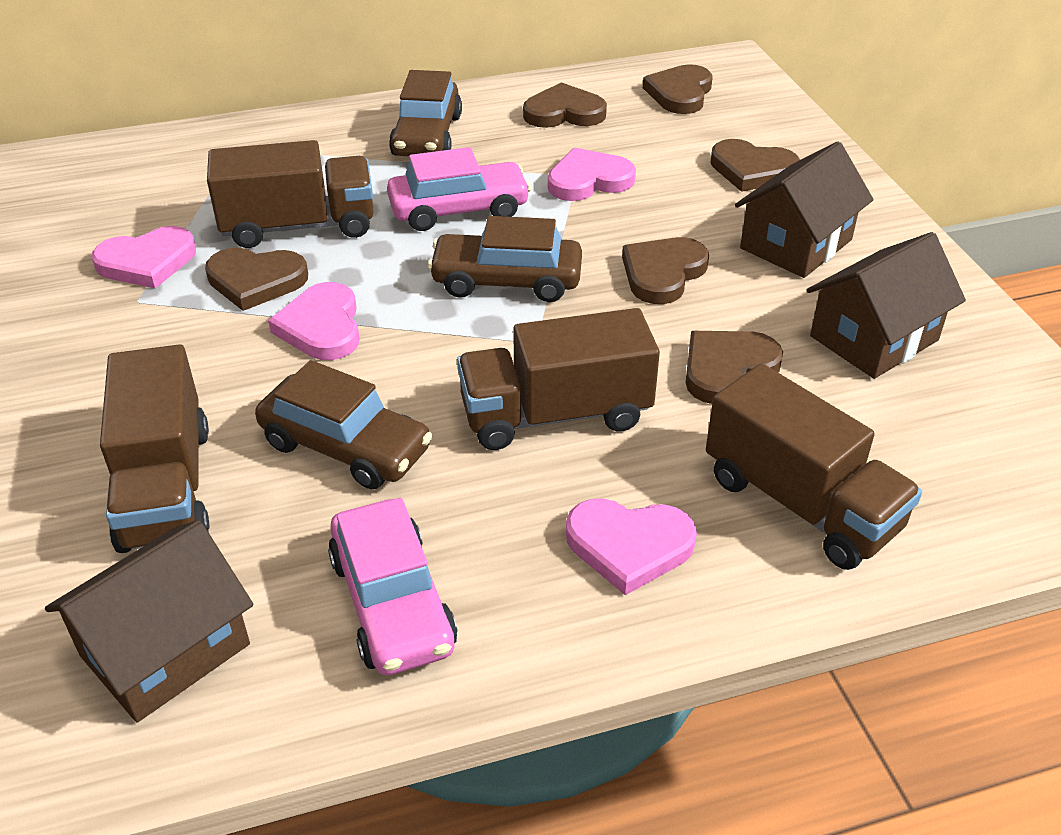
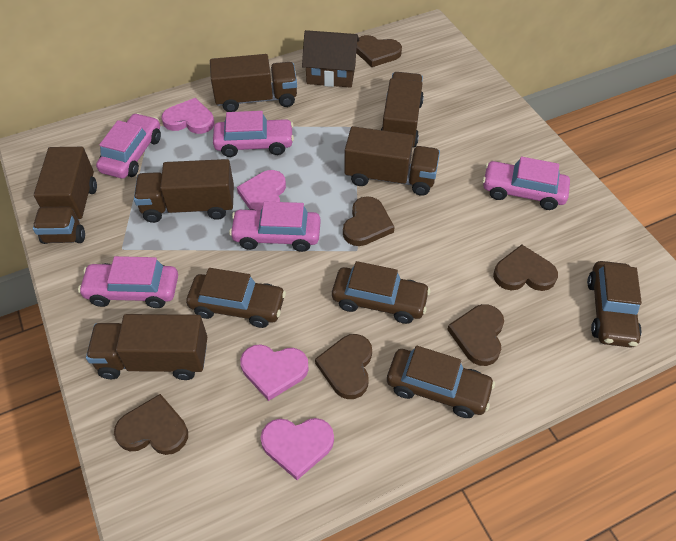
brown car: 3 -> 4
brown house: 3 -> 1
brown truck: 4 -> 6
pink car: 2 -> 5

